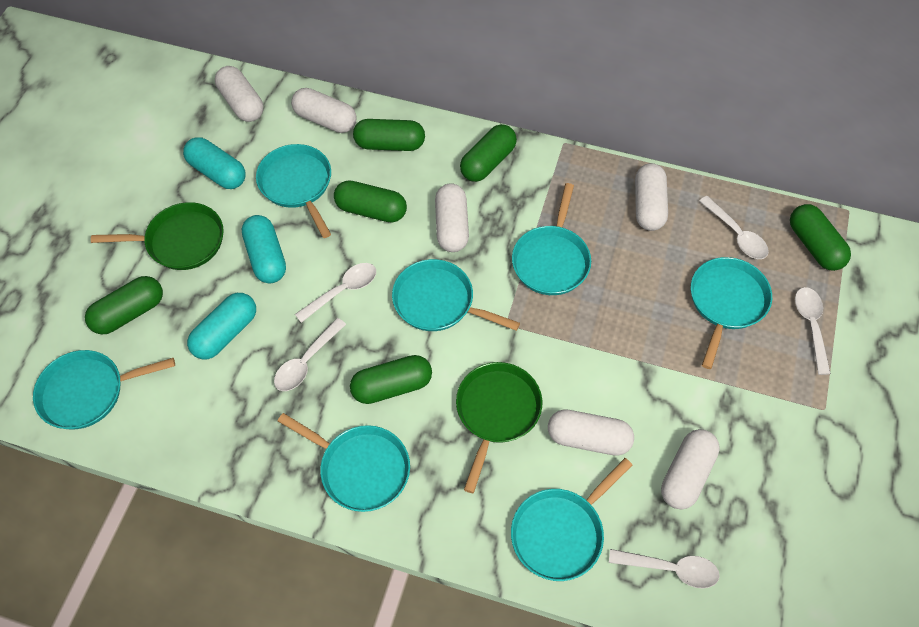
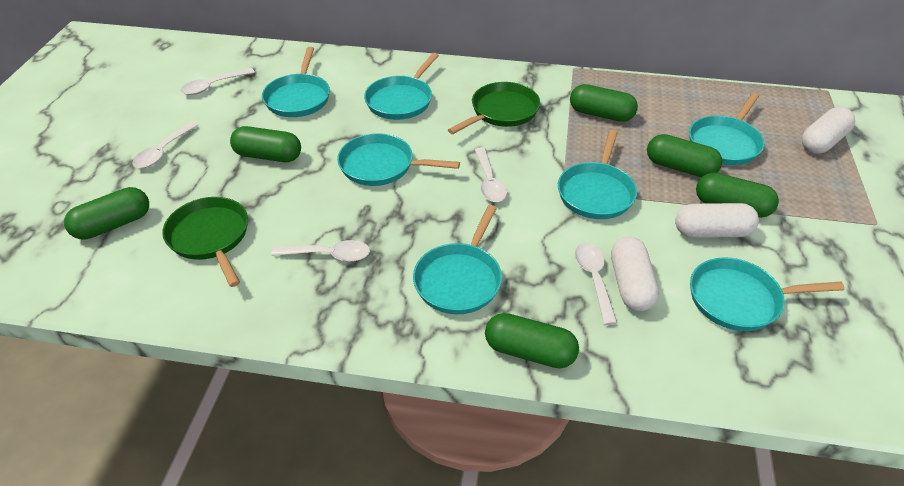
turquoise capsule: 3 -> 0
white capsule: 6 -> 3

